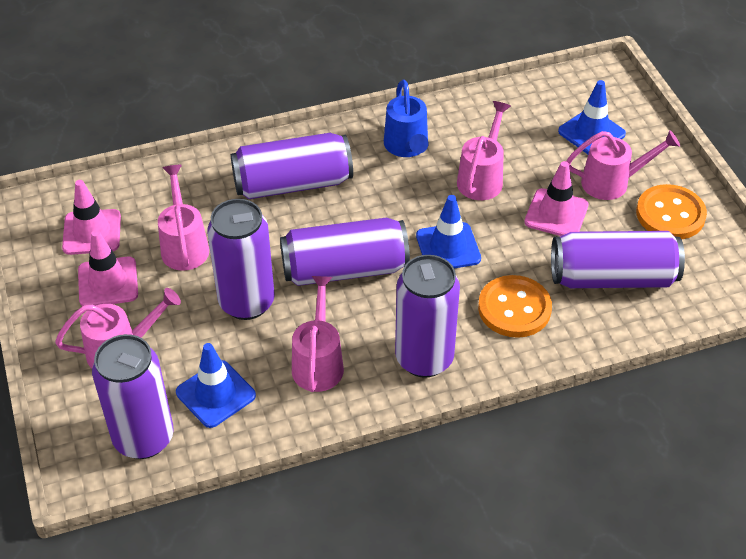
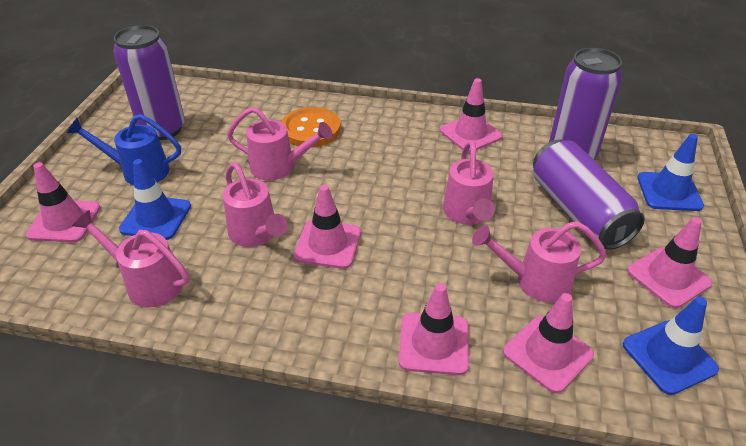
orange button: 2 -> 1
pink traffic cone: 3 -> 6
purple can: 6 -> 3

